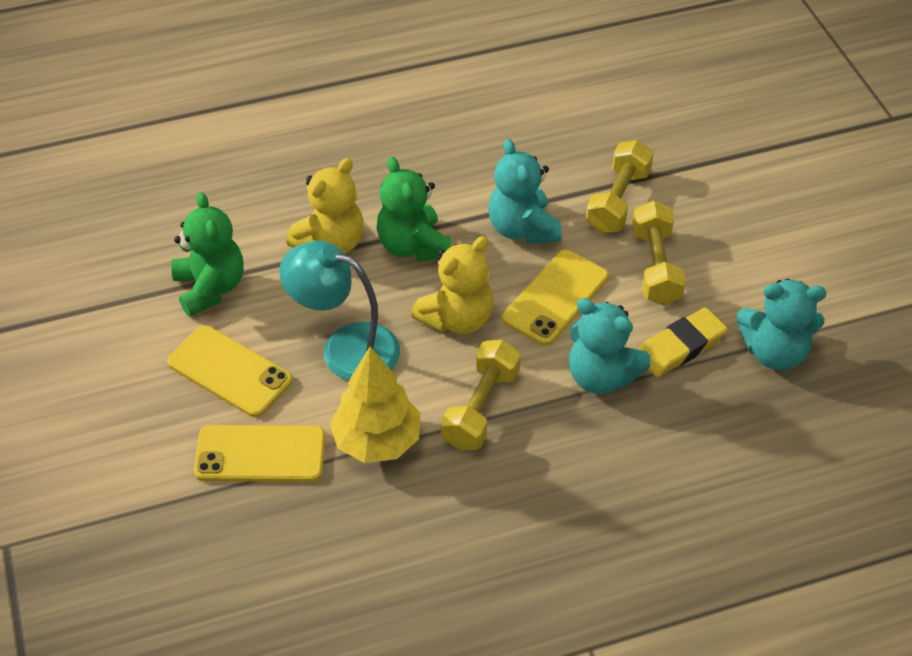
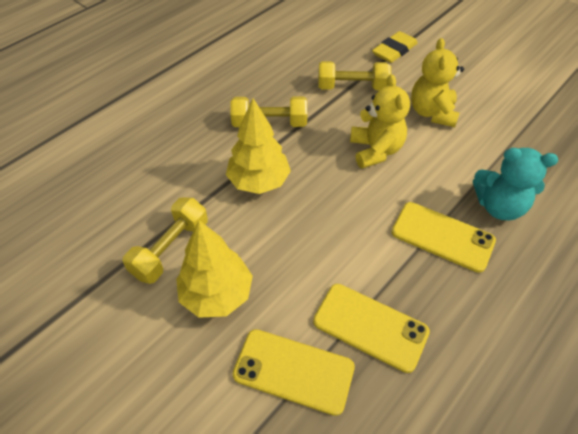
green teddy bear: 2 -> 0
turquoise lamp: 1 -> 0
turquoise teddy bear: 3 -> 1
yellow tree: 1 -> 2

